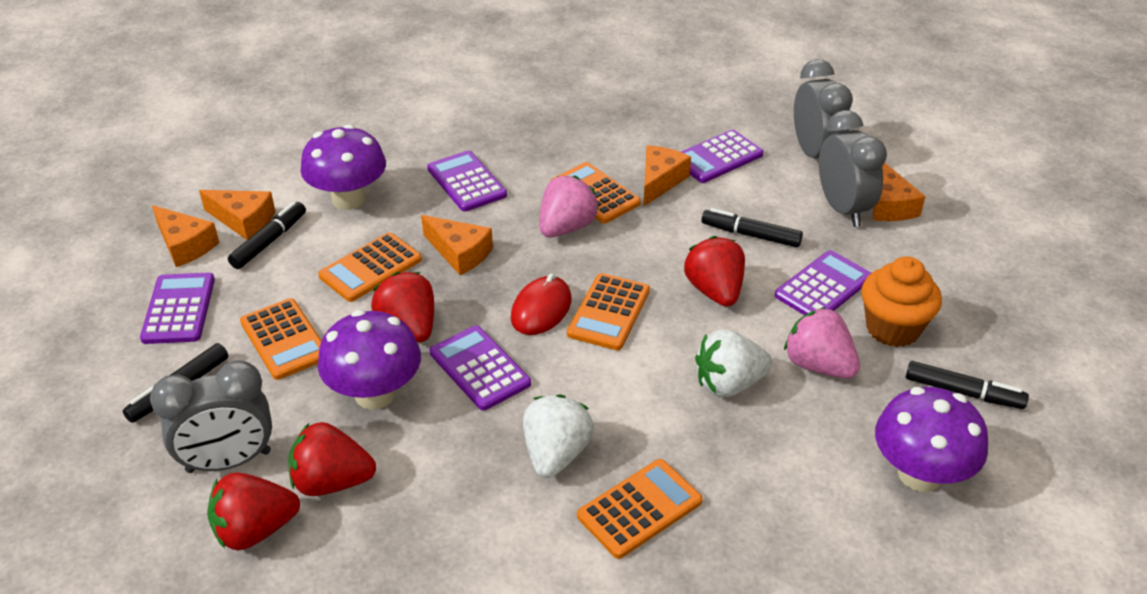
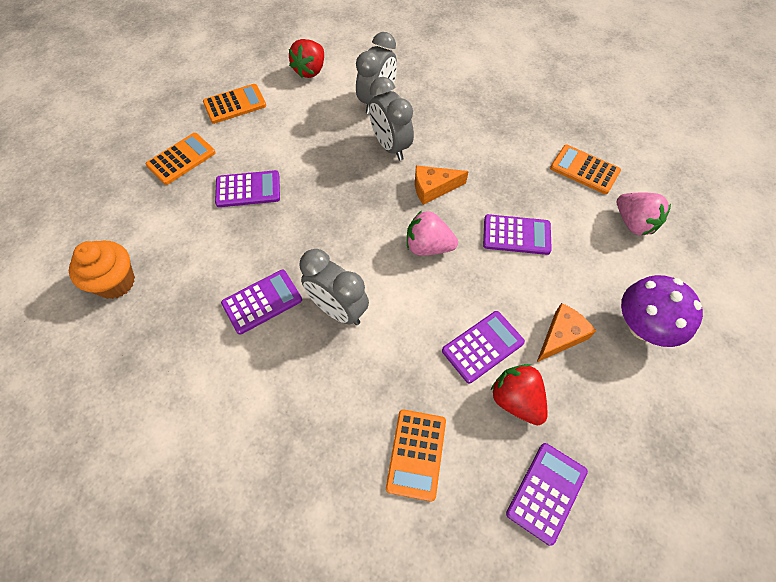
black marker: 4 -> 0
orange calculator: 5 -> 4
orange cheese: 5 -> 2
purple mushroom: 3 -> 1
red mouse: 1 -> 0
red strawberry: 4 -> 2
white strawberry: 2 -> 0

